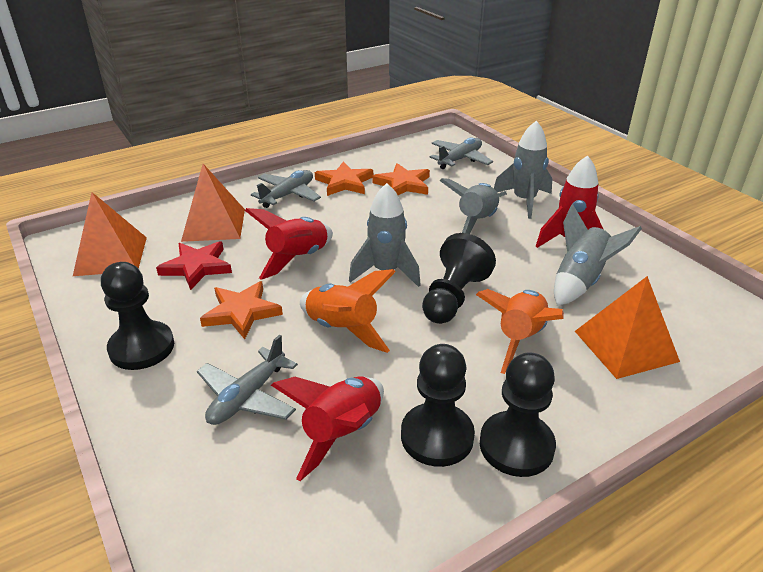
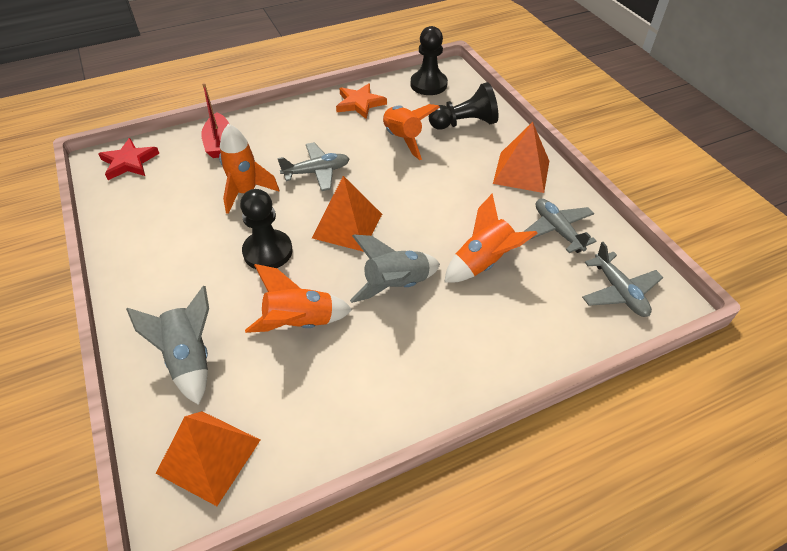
black pawn: 4 -> 3
grey rocket: 4 -> 2
orange rocket: 2 -> 4
orange star: 3 -> 1
red boat: 0 -> 1
red rocket: 3 -> 0

